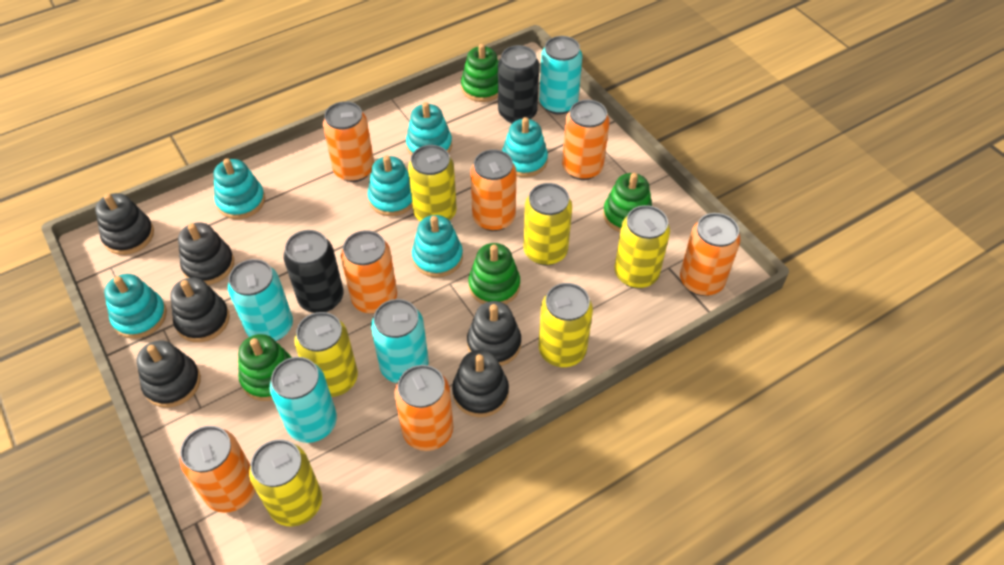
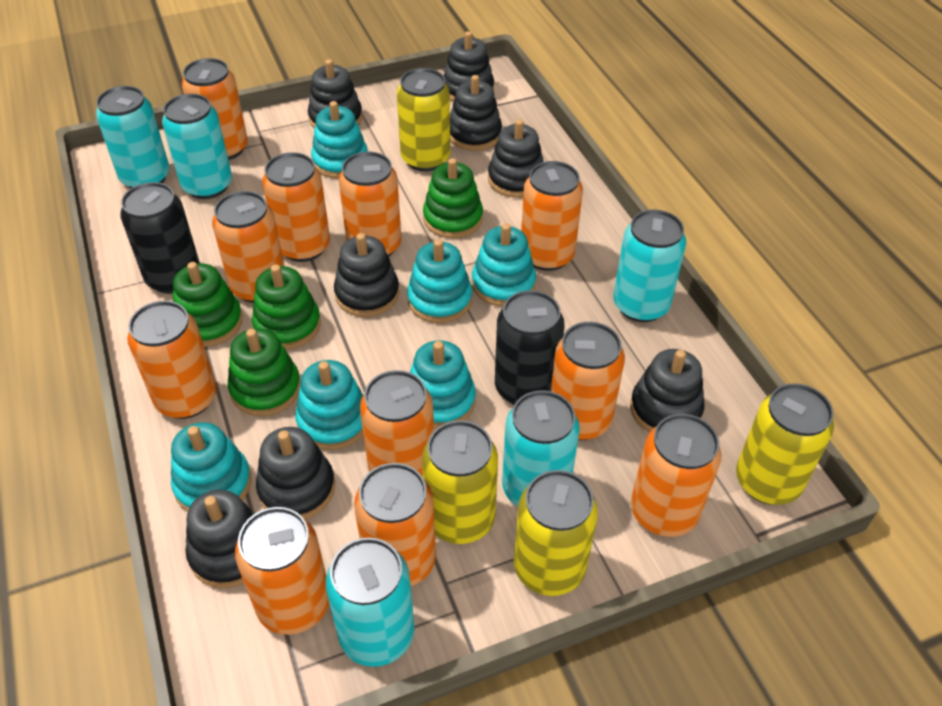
black stacking toy: 6 -> 8
orange can: 7 -> 11
turquoise can: 4 -> 5
yellow can: 6 -> 4

